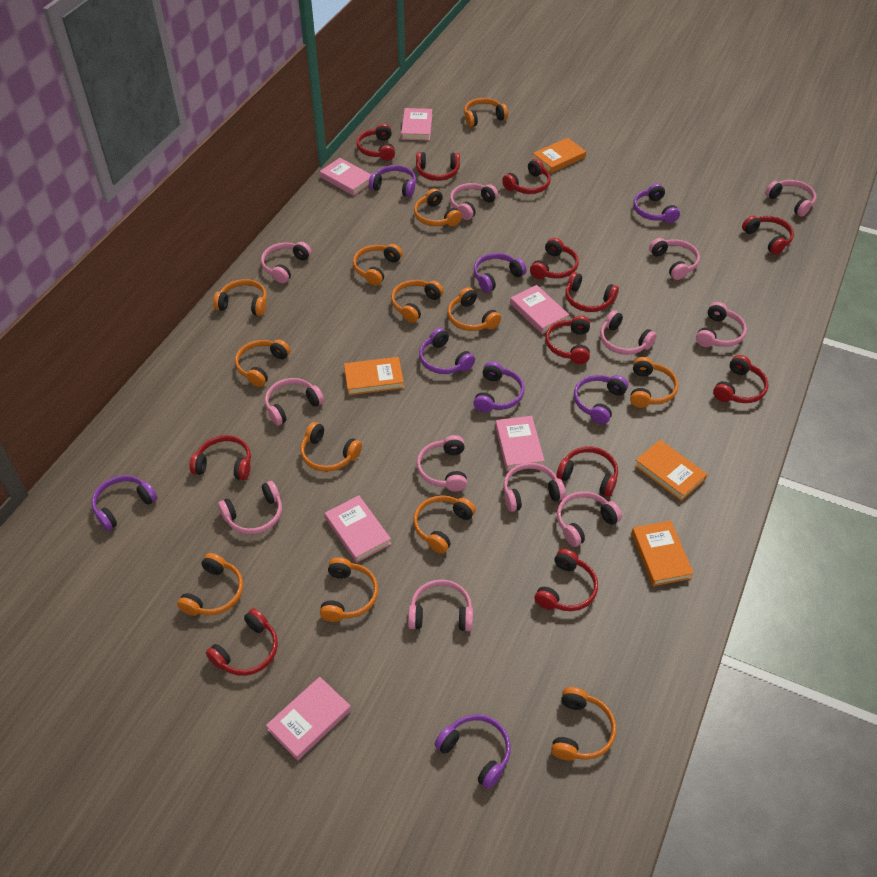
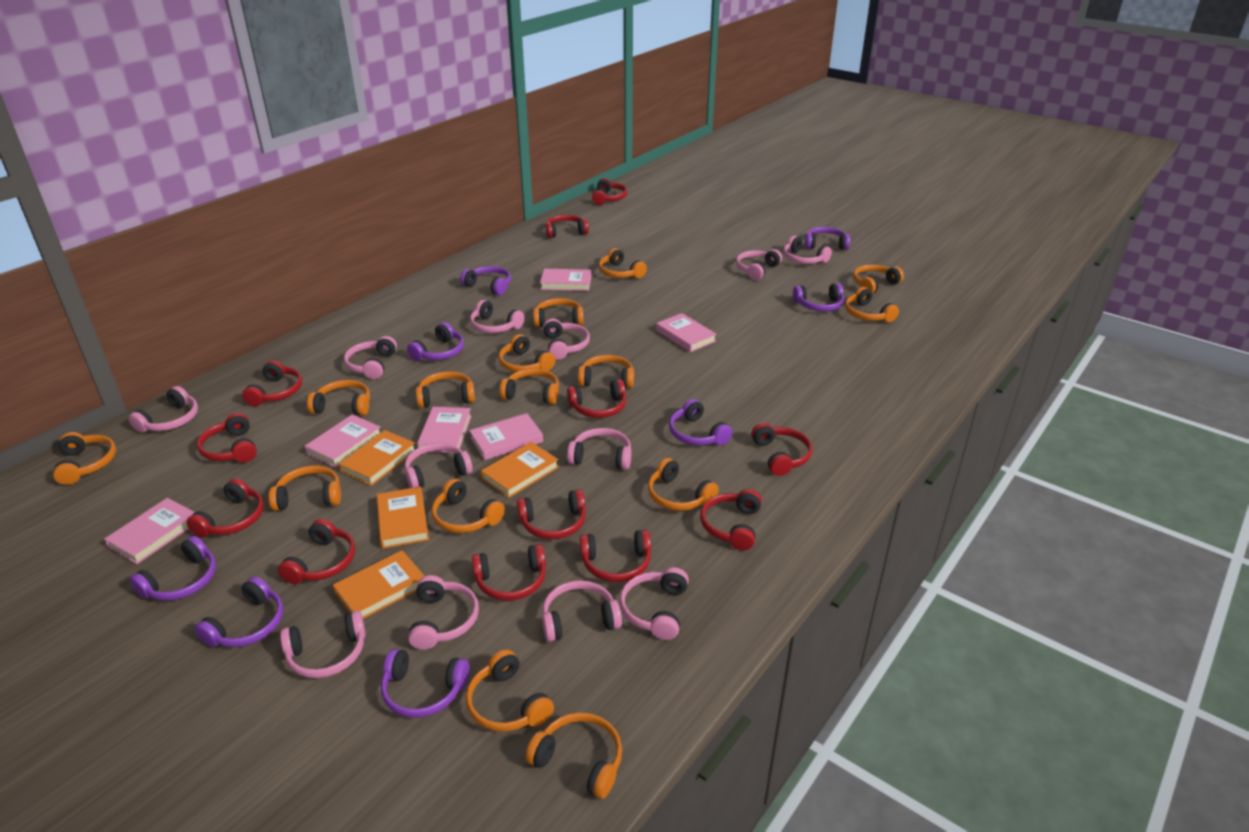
orange headphones: 13 -> 15

